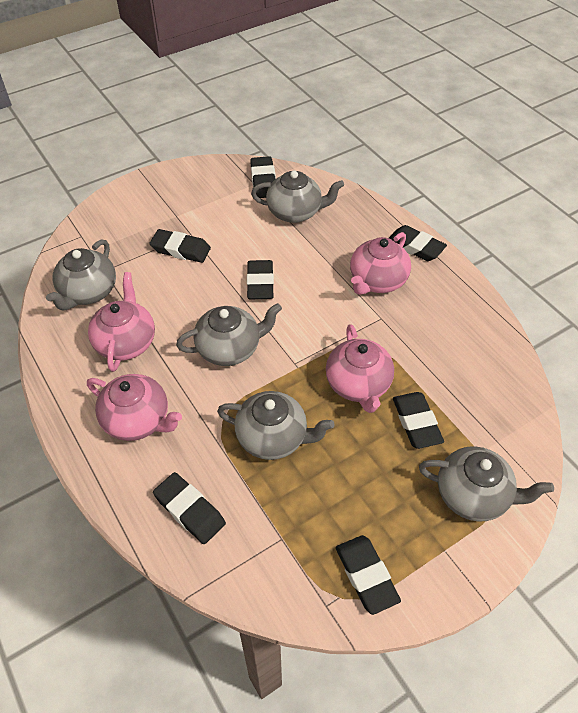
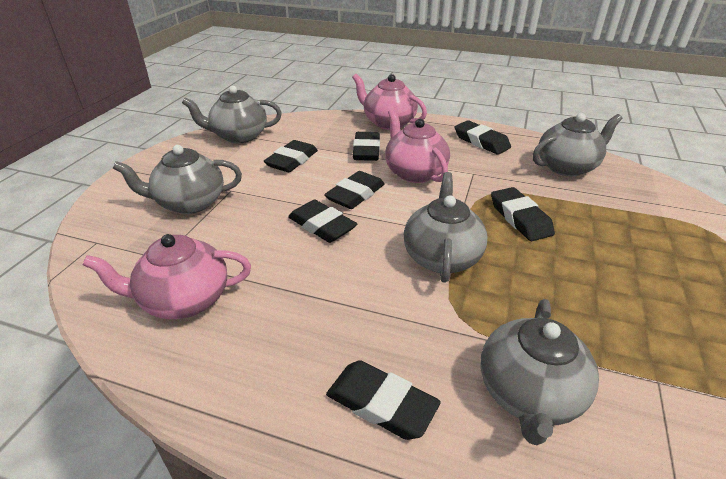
pink teapot: 4 -> 3

